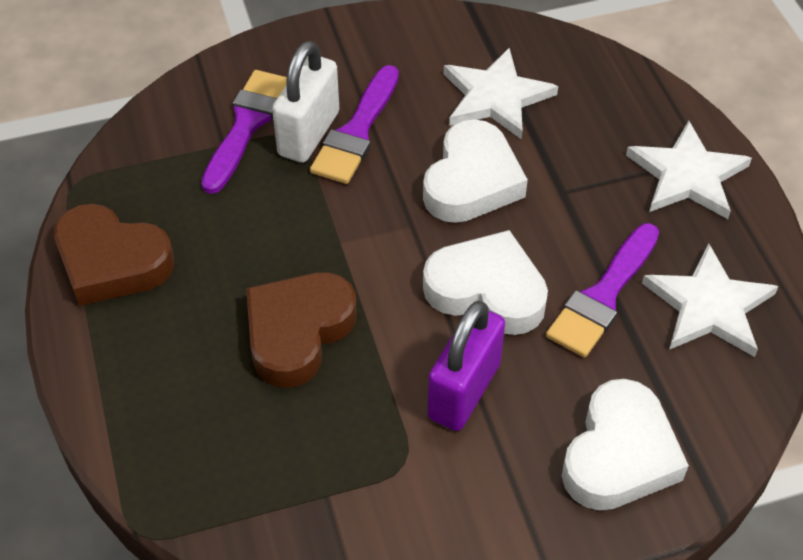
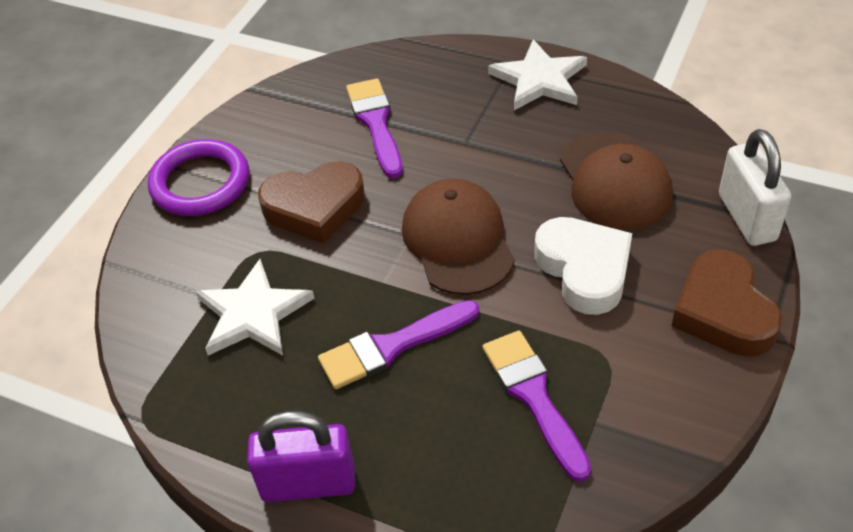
brown cap: 0 -> 2
purple ring: 0 -> 1
white heart: 3 -> 1
white star: 3 -> 2

